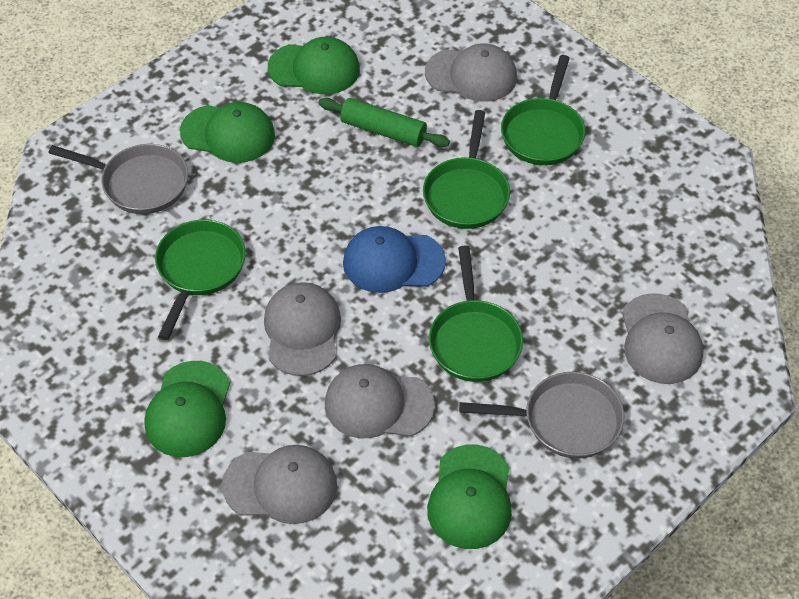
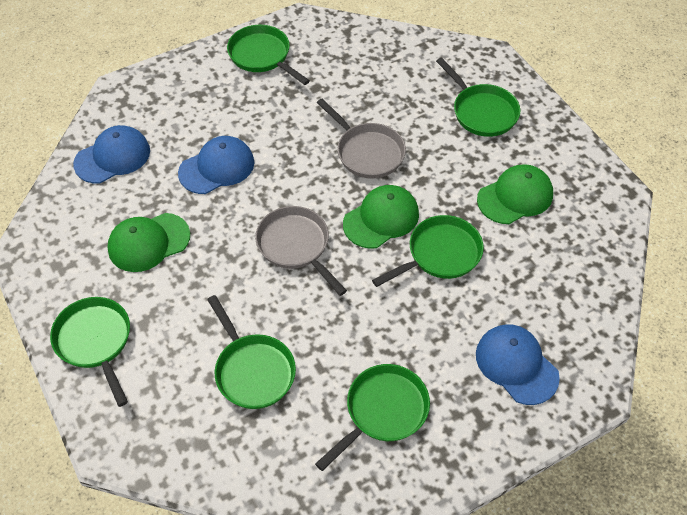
blue cap: 1 -> 3
green cap: 4 -> 3
green pan: 4 -> 6
green rolling pin: 1 -> 0
grey cap: 5 -> 0

